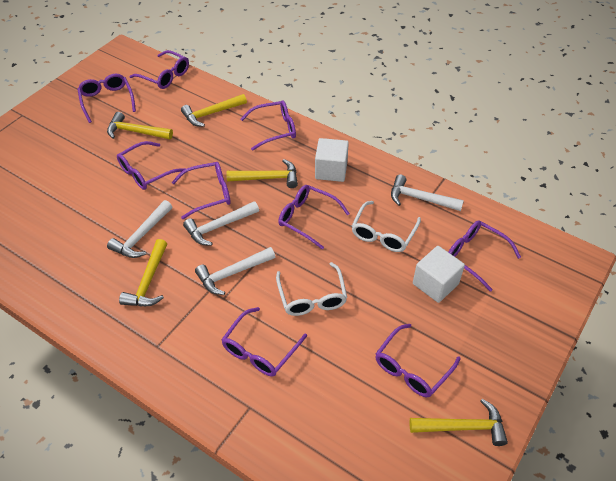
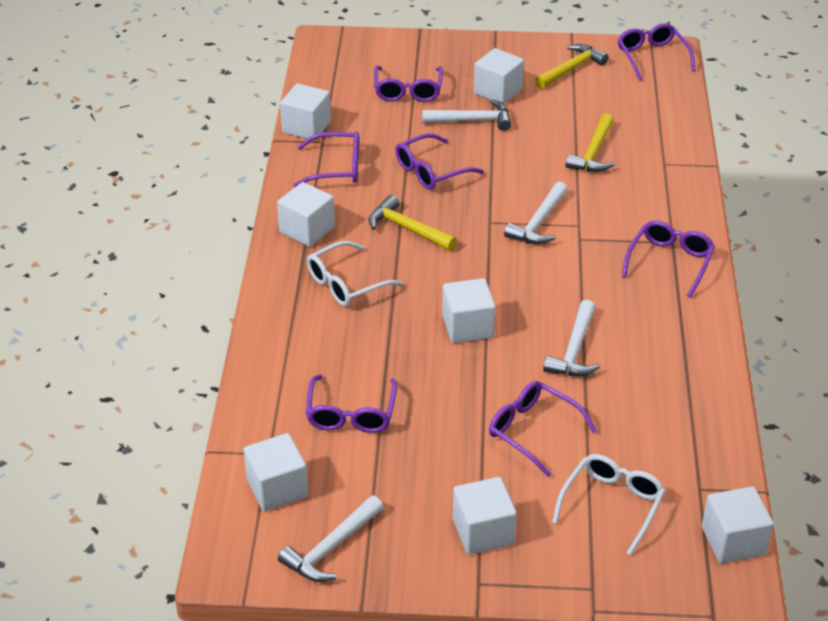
purple glasses: 9 -> 7
white cube: 2 -> 7
yellow hammer: 5 -> 3

